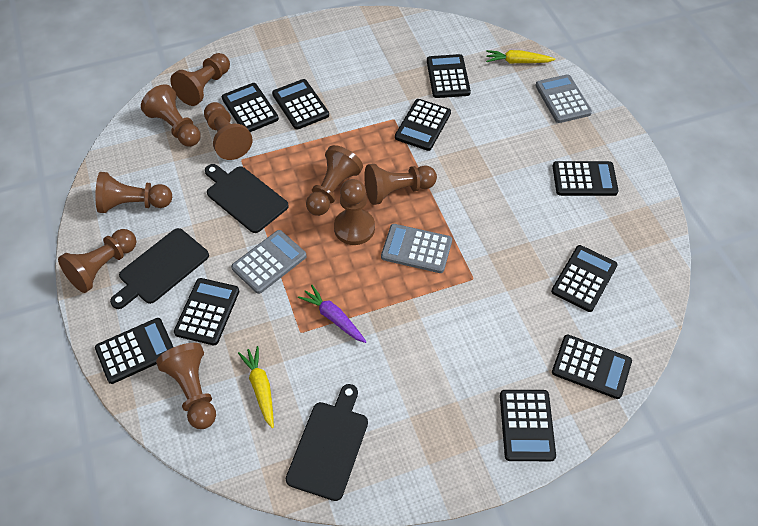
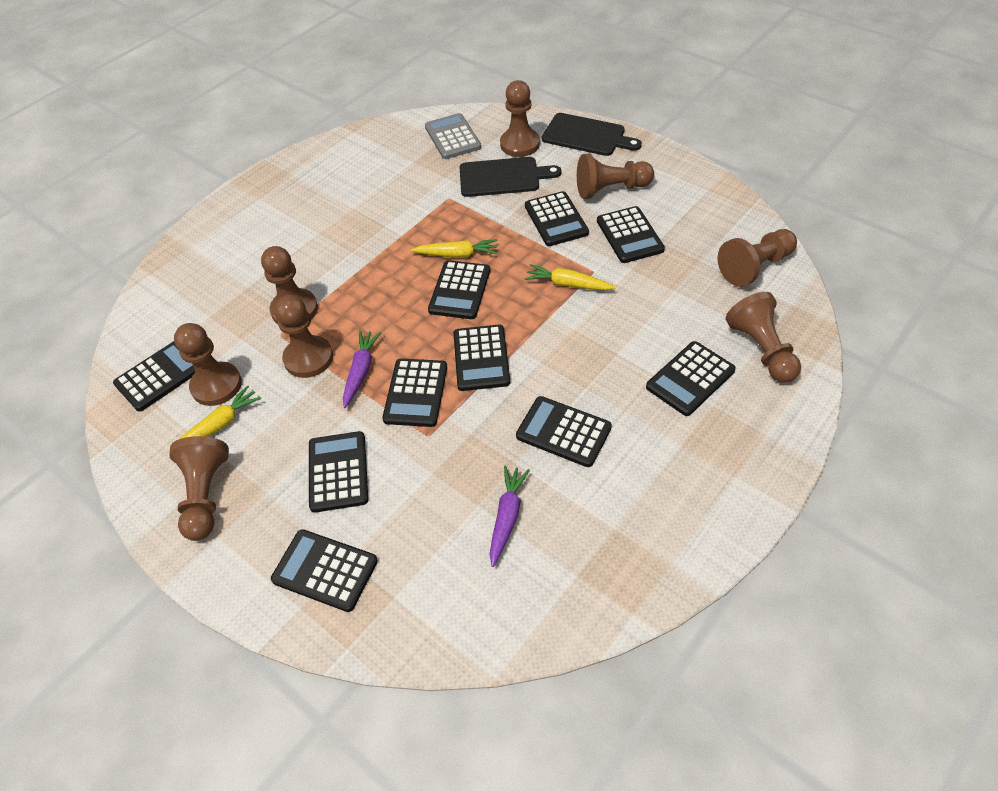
black cutting board: 3 -> 2
brown pawn: 9 -> 8
grey calculator: 3 -> 1
purple carrot: 1 -> 2
yellow carrot: 2 -> 3

